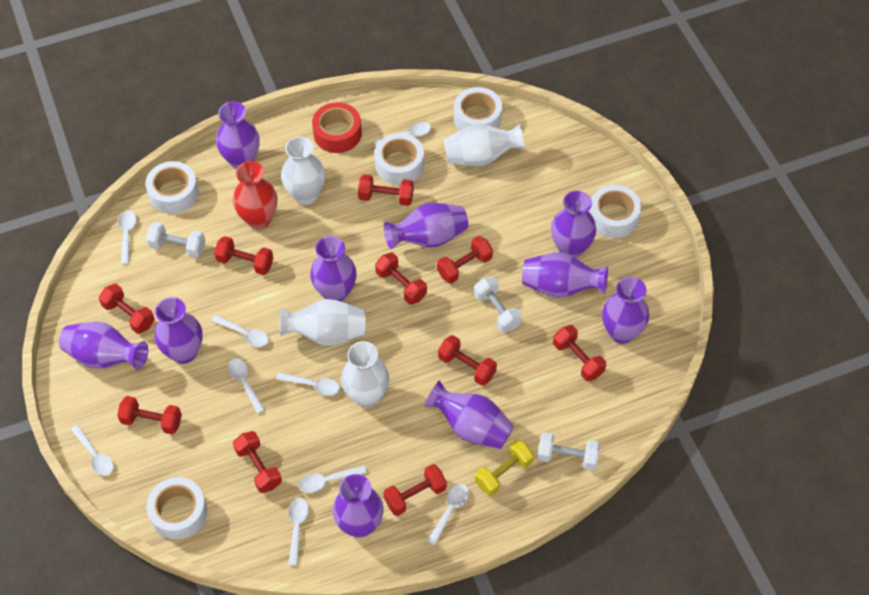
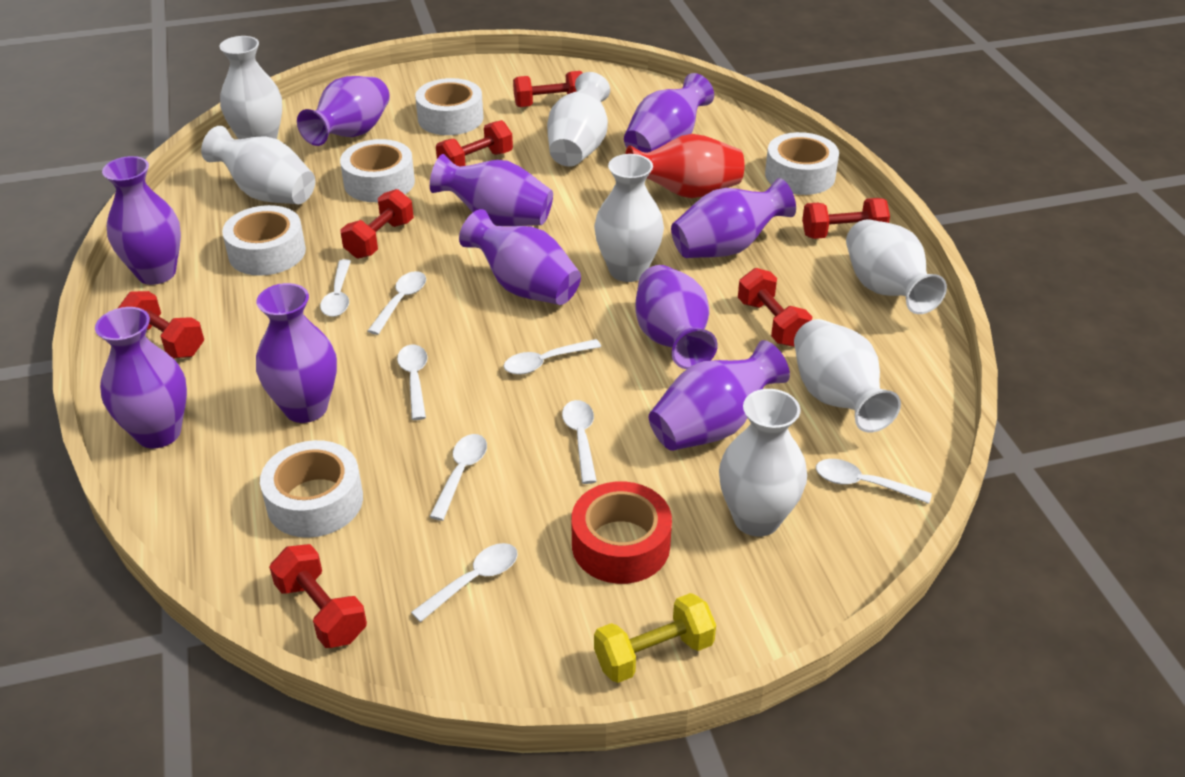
red dumbbell: 10 -> 7
white dumbbell: 3 -> 0
white spoon: 9 -> 8
white vase: 4 -> 7

